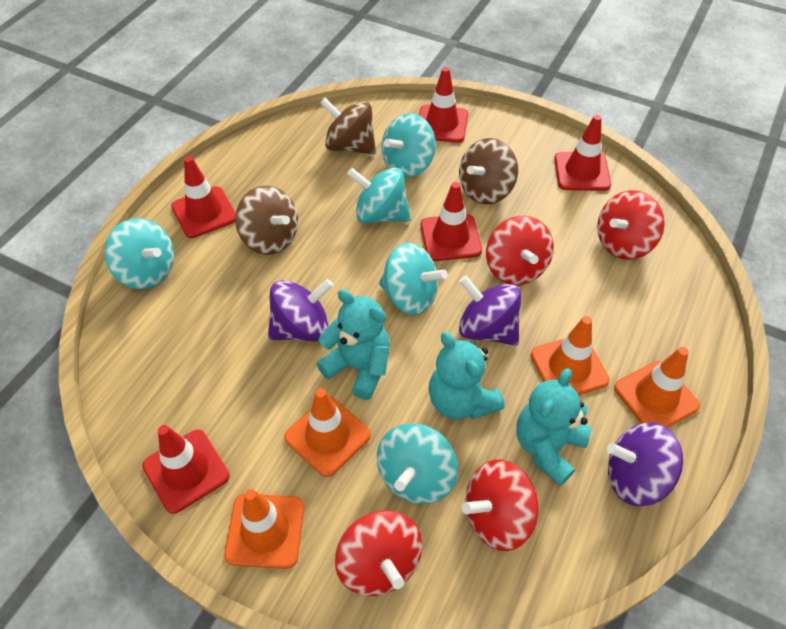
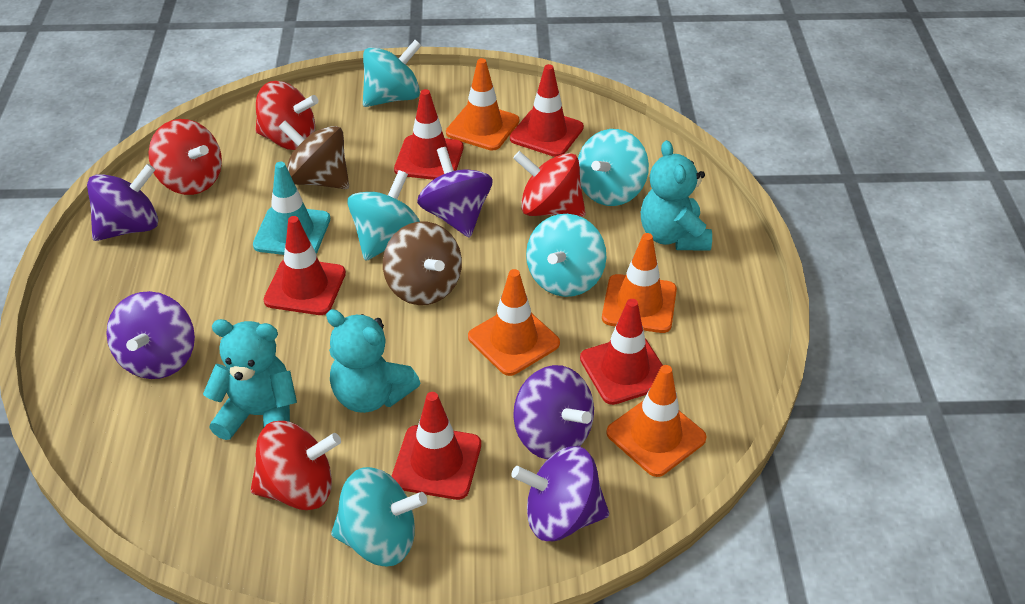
brown spinning top: 3 -> 2
purple spinning top: 3 -> 5
turquoise traffic cone: 0 -> 1

